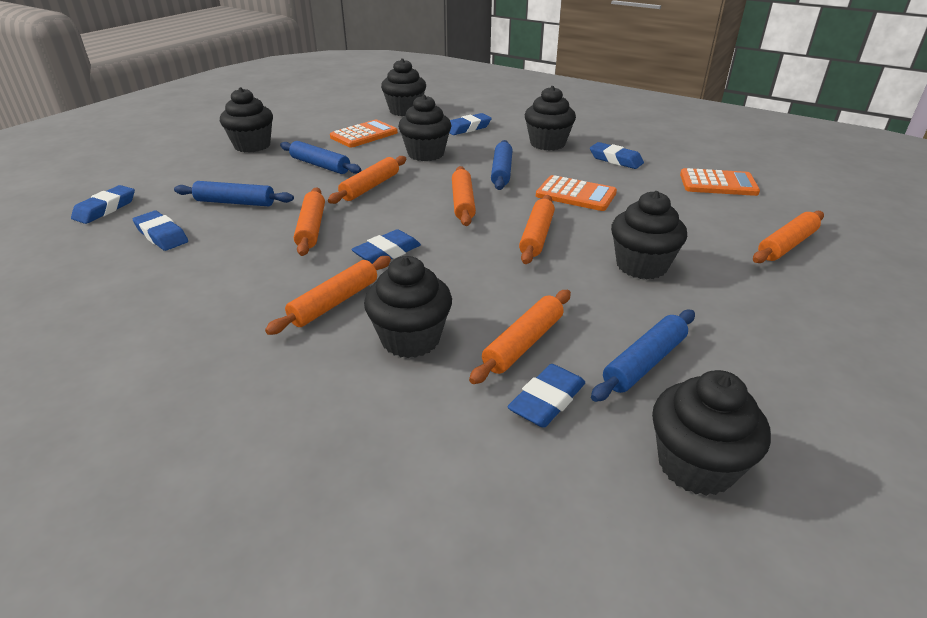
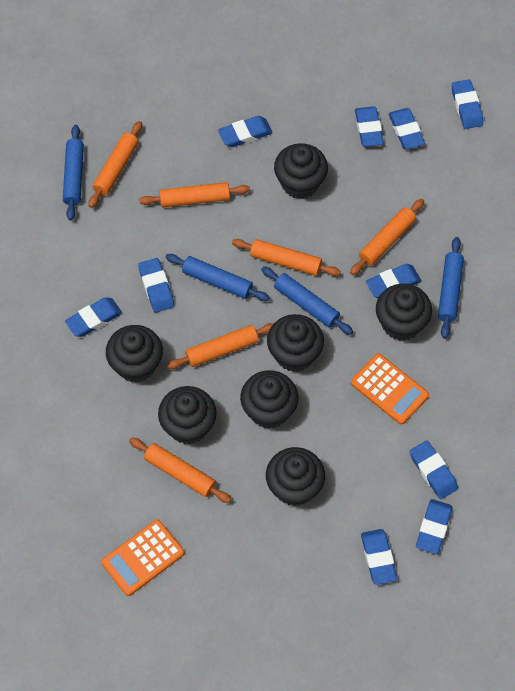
blue eraser: 6 -> 10
orange calculator: 3 -> 2
orange rolling pin: 7 -> 6

